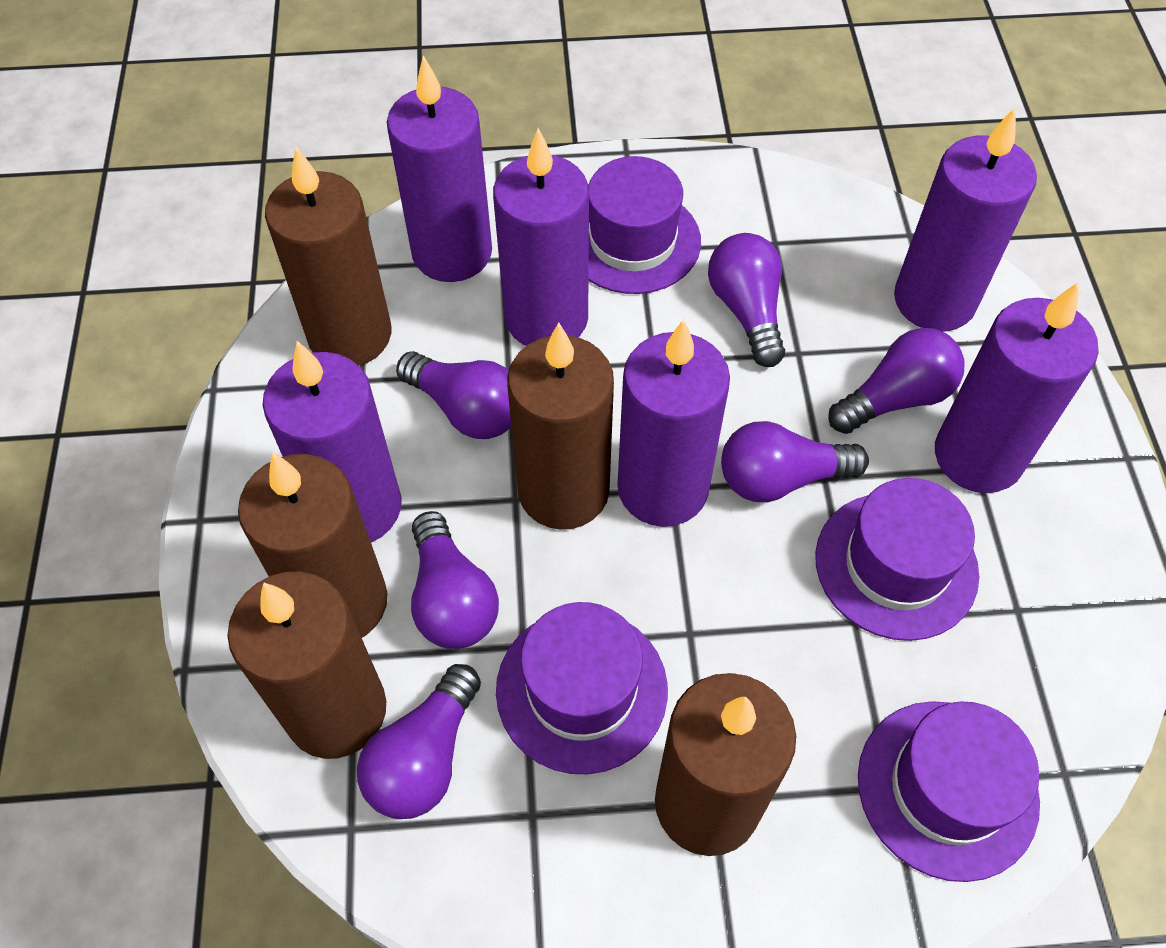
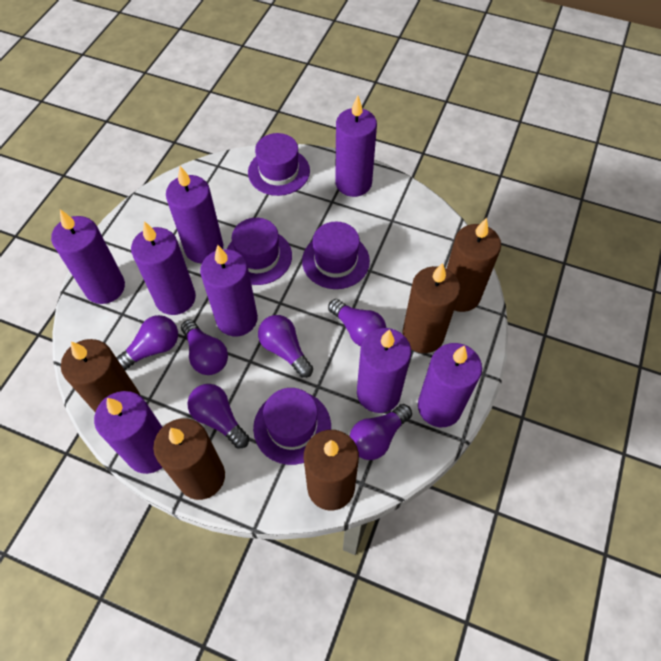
purple candle: 6 -> 8

